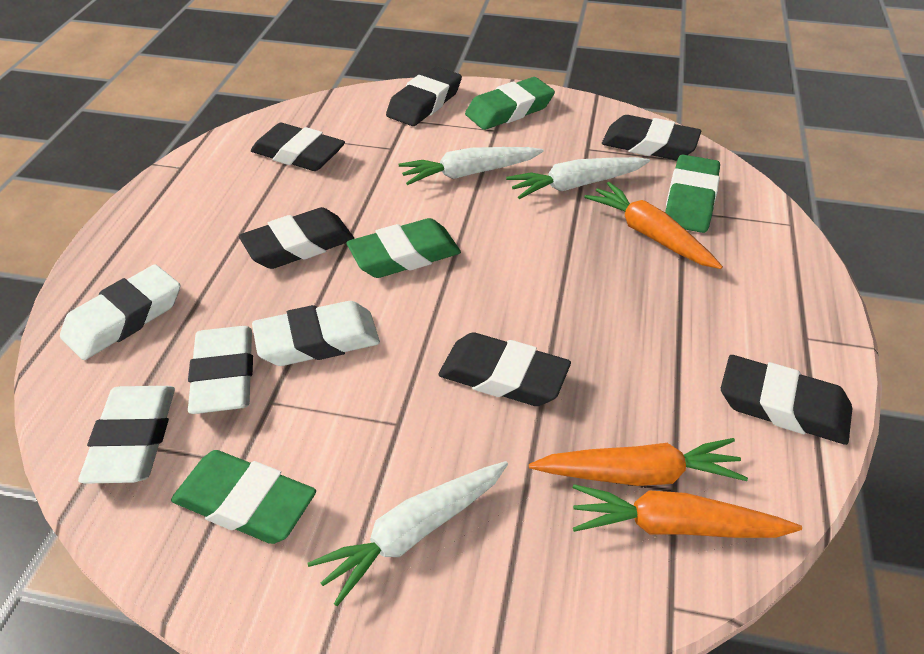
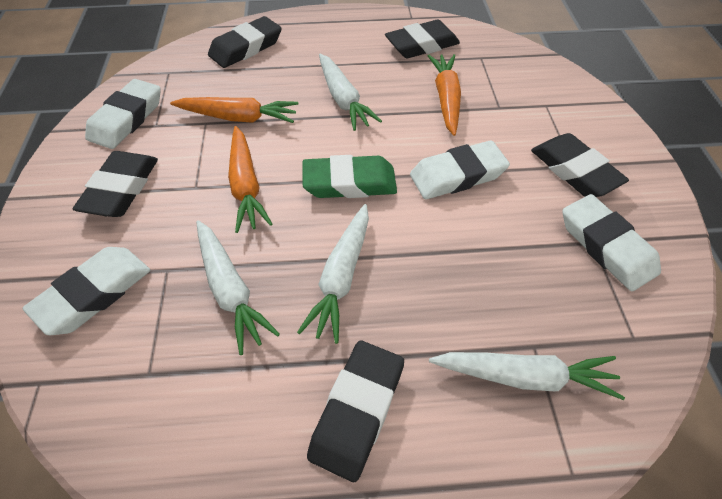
black eraser: 6 -> 5
green eraser: 4 -> 1
white carrot: 3 -> 4

